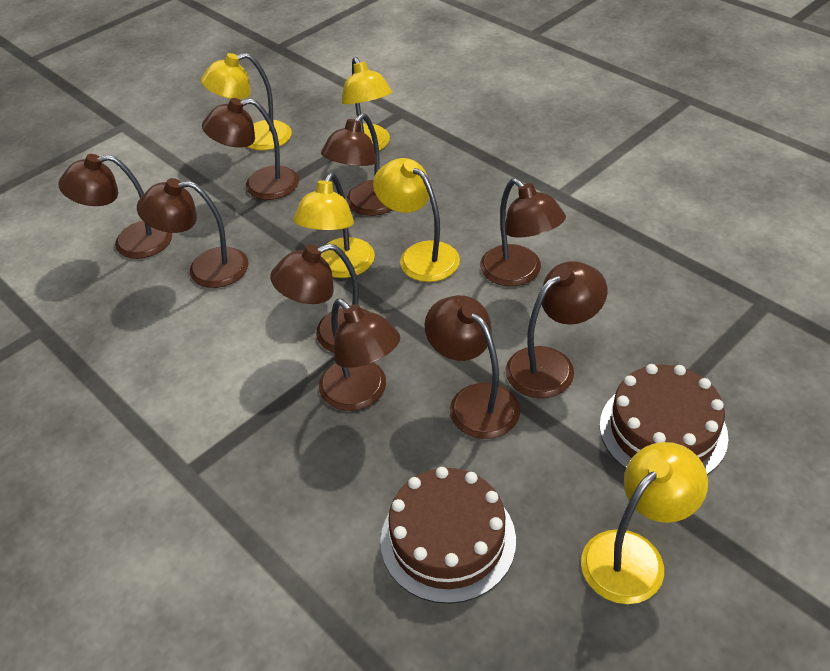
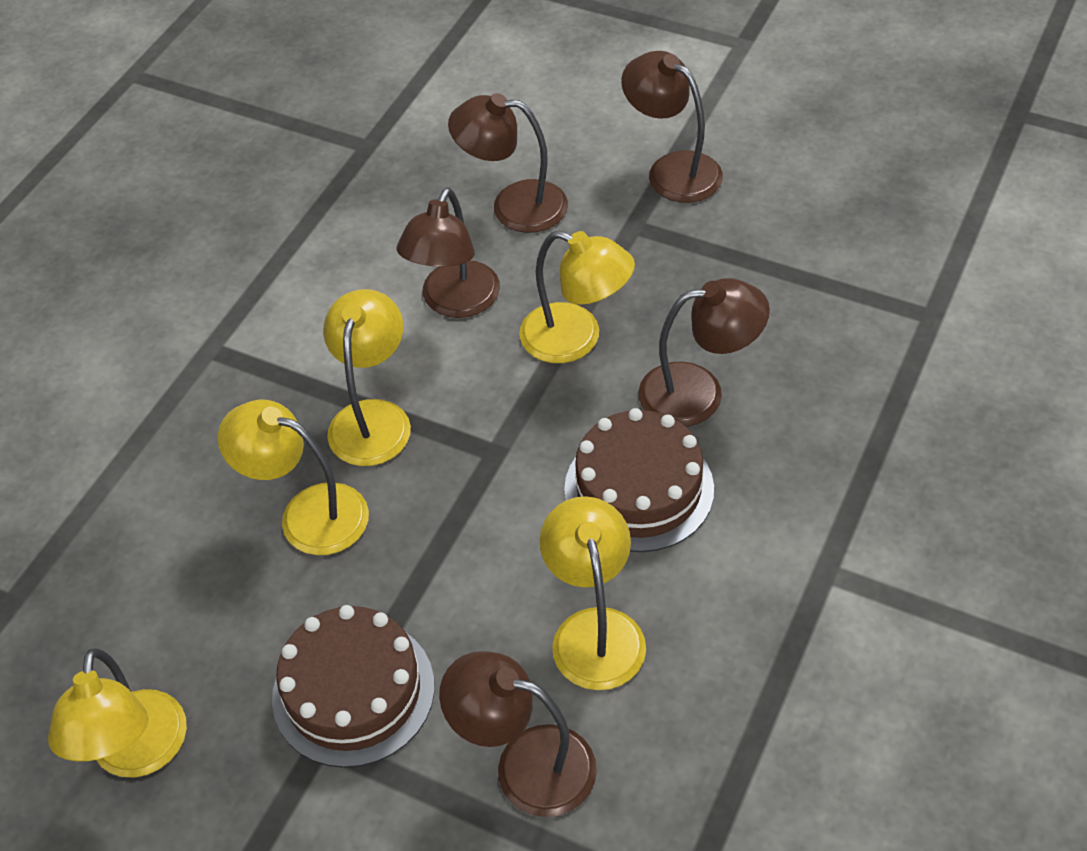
brown lamp: 9 -> 5

